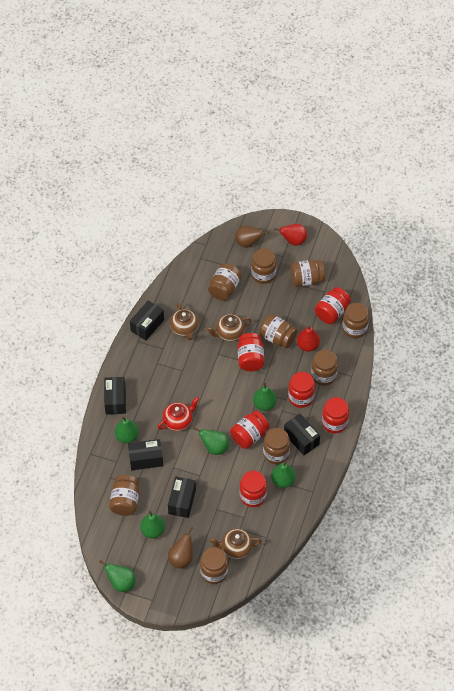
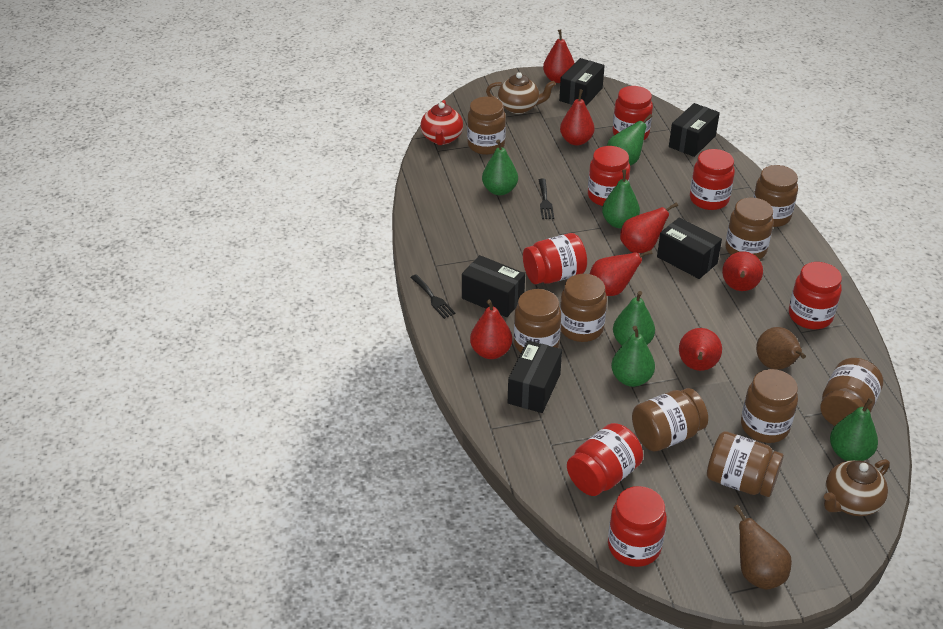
black fork: 0 -> 2
brown teapot: 3 -> 2
red jar: 6 -> 7
red pear: 2 -> 7

